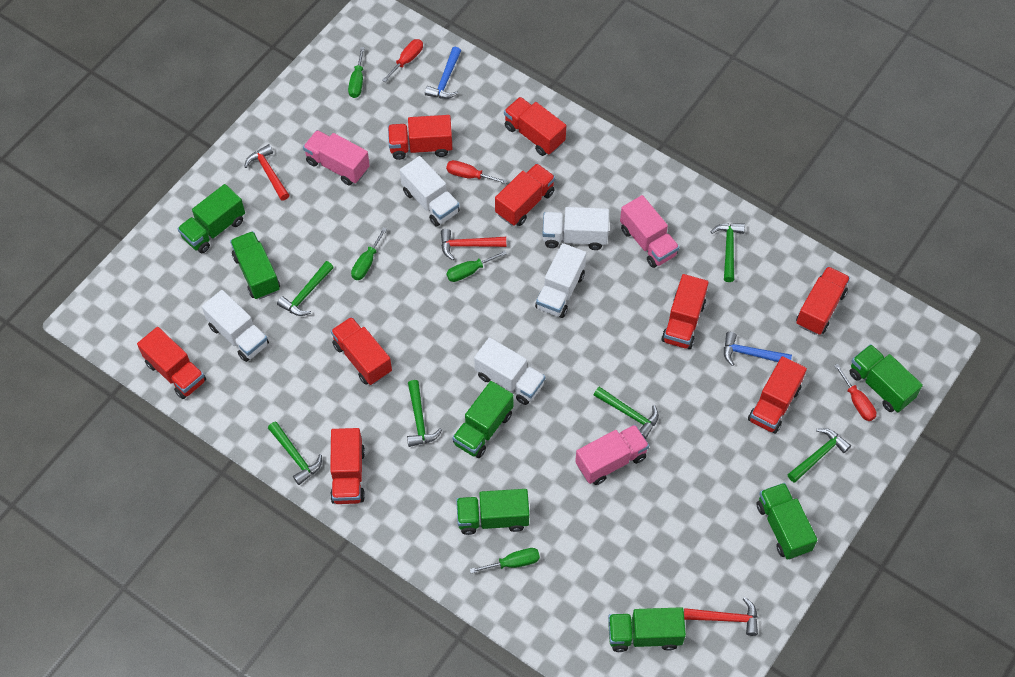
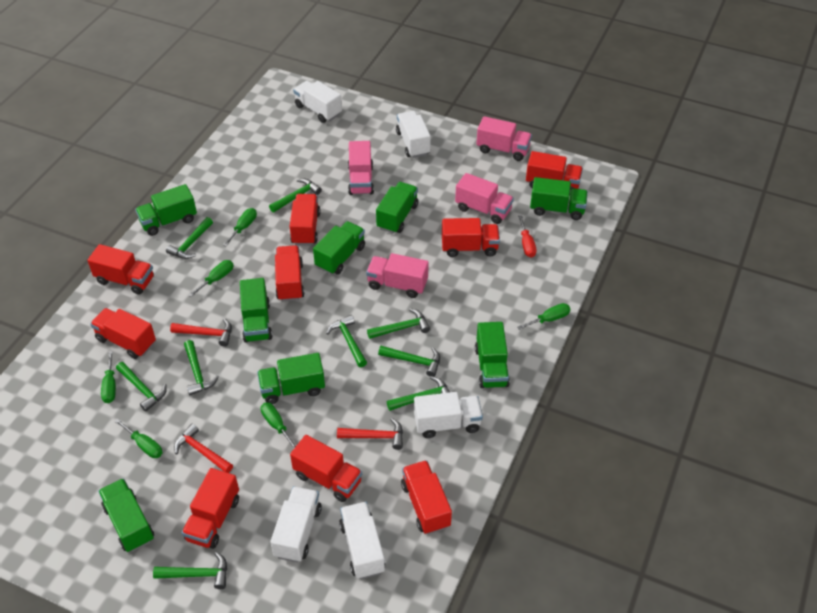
blue hammer: 2 -> 0
green hammer: 6 -> 9
green screwdriver: 4 -> 6
green truck: 7 -> 8
pink truck: 3 -> 4
red screwdriver: 3 -> 1

